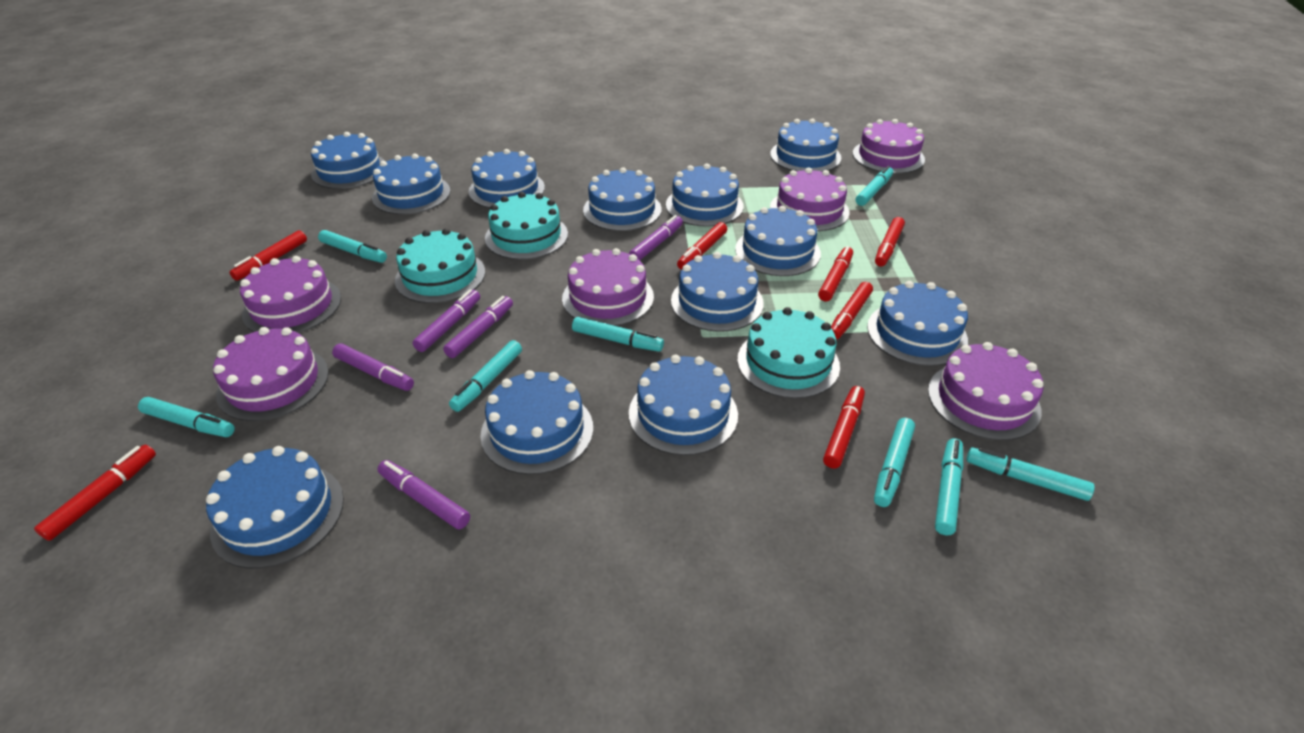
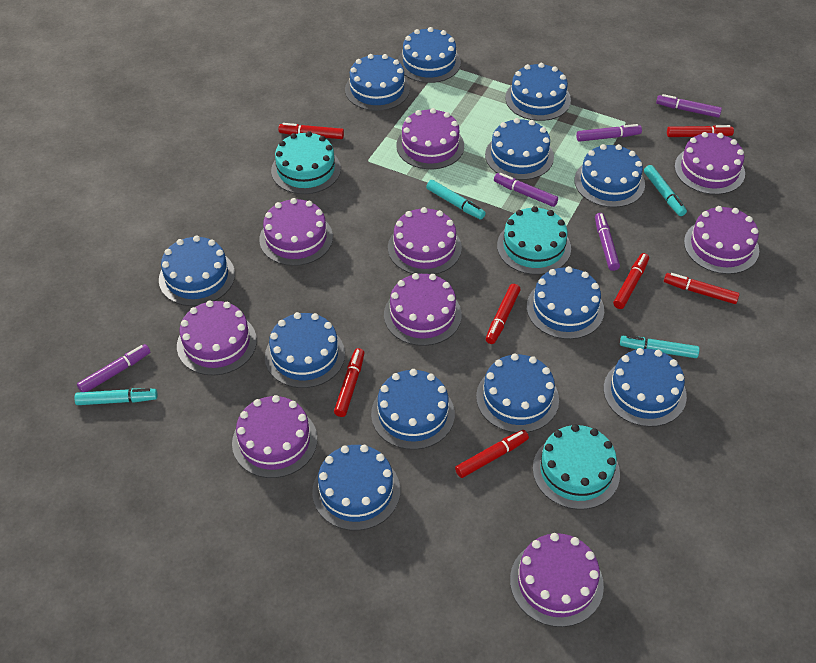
purple cake: 6 -> 9
turquoise marker: 8 -> 4

